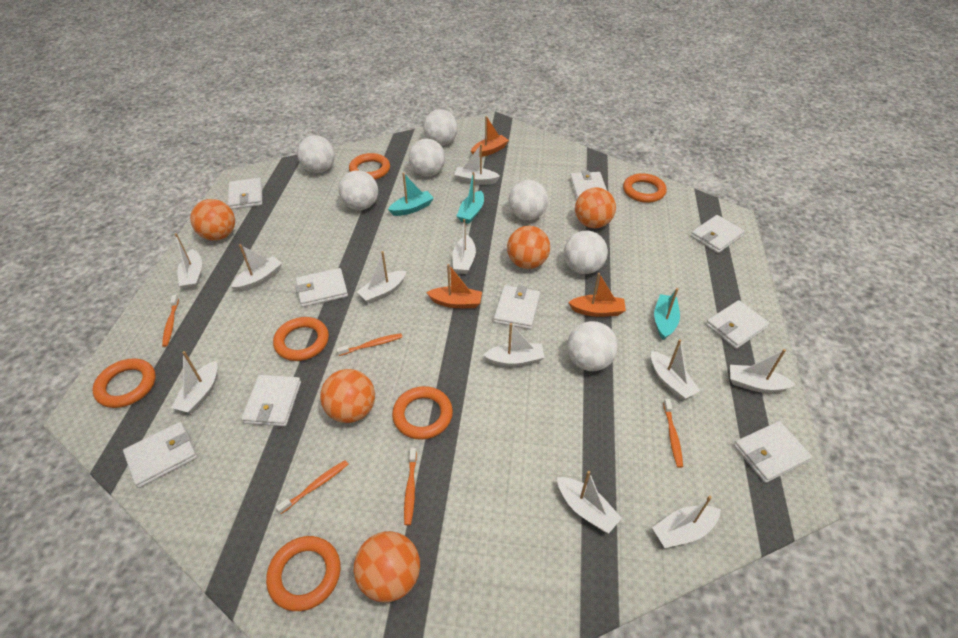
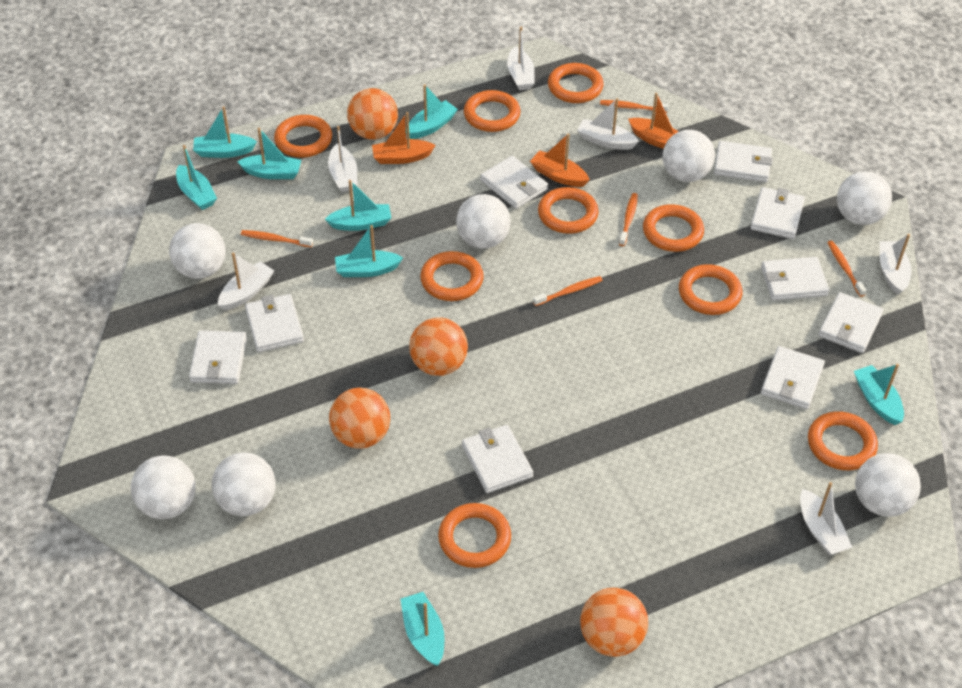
orange ball: 5 -> 4
orange ring: 6 -> 9
turquoise boat: 3 -> 8
white boat: 11 -> 6

